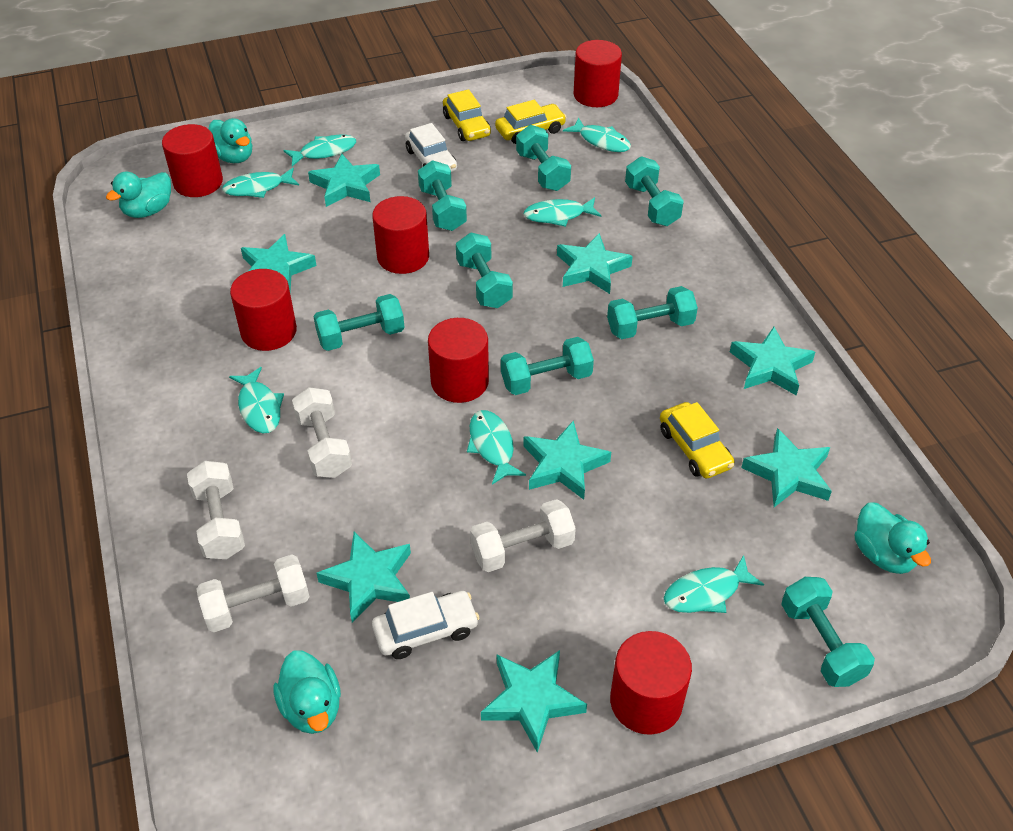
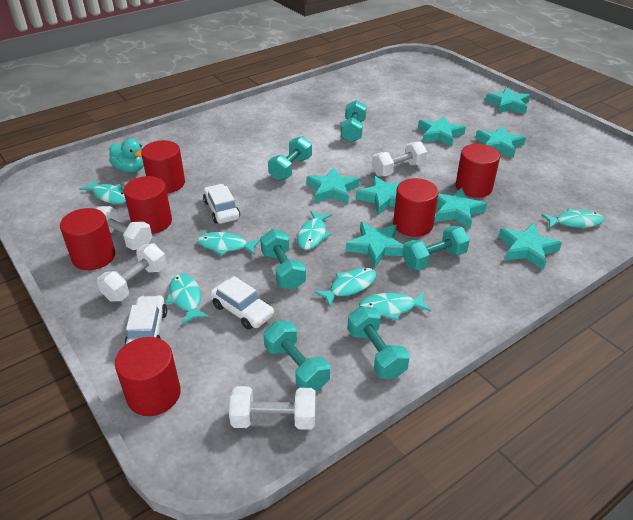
turquoise duck: 4 -> 1
turquoise dumbbell: 8 -> 6
white car: 2 -> 3
yellow car: 3 -> 0

